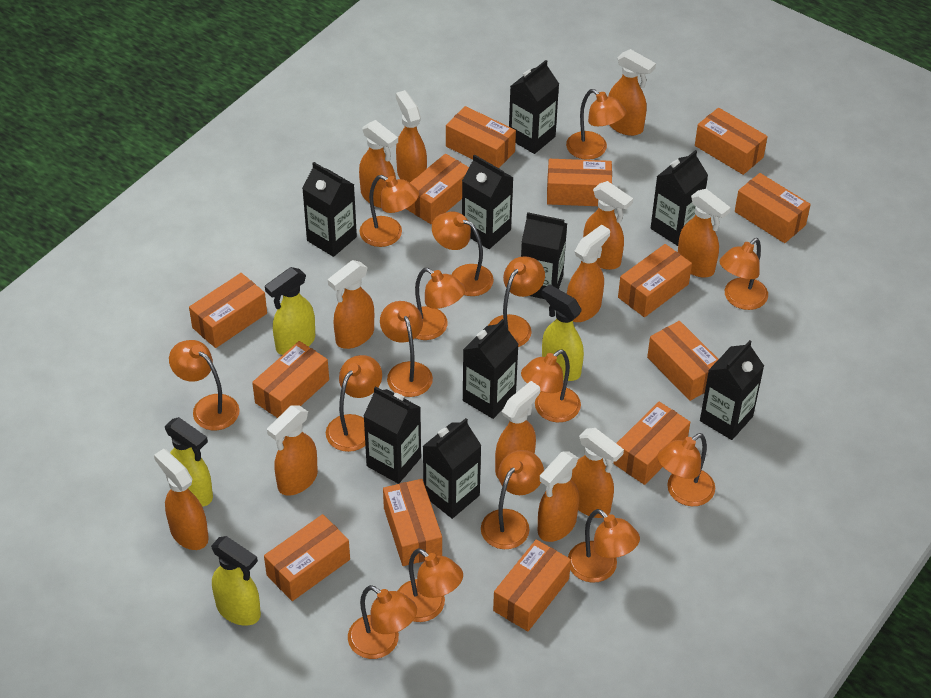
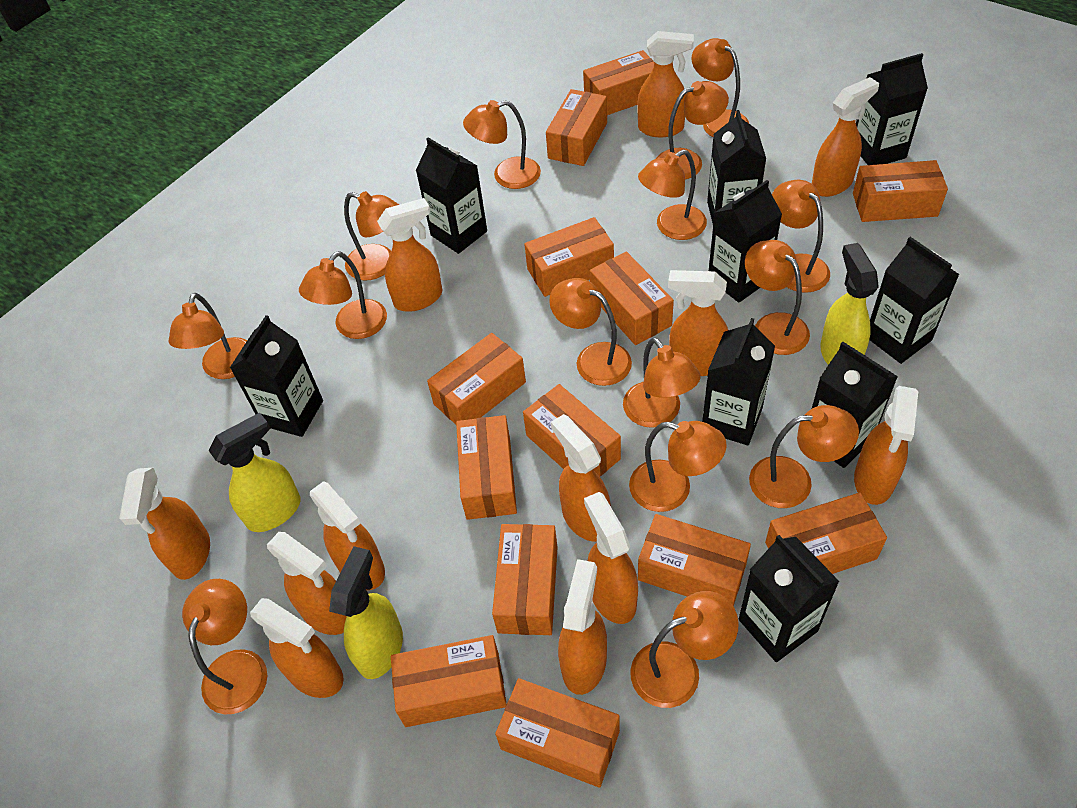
yellow spray bottle: 4 -> 3

